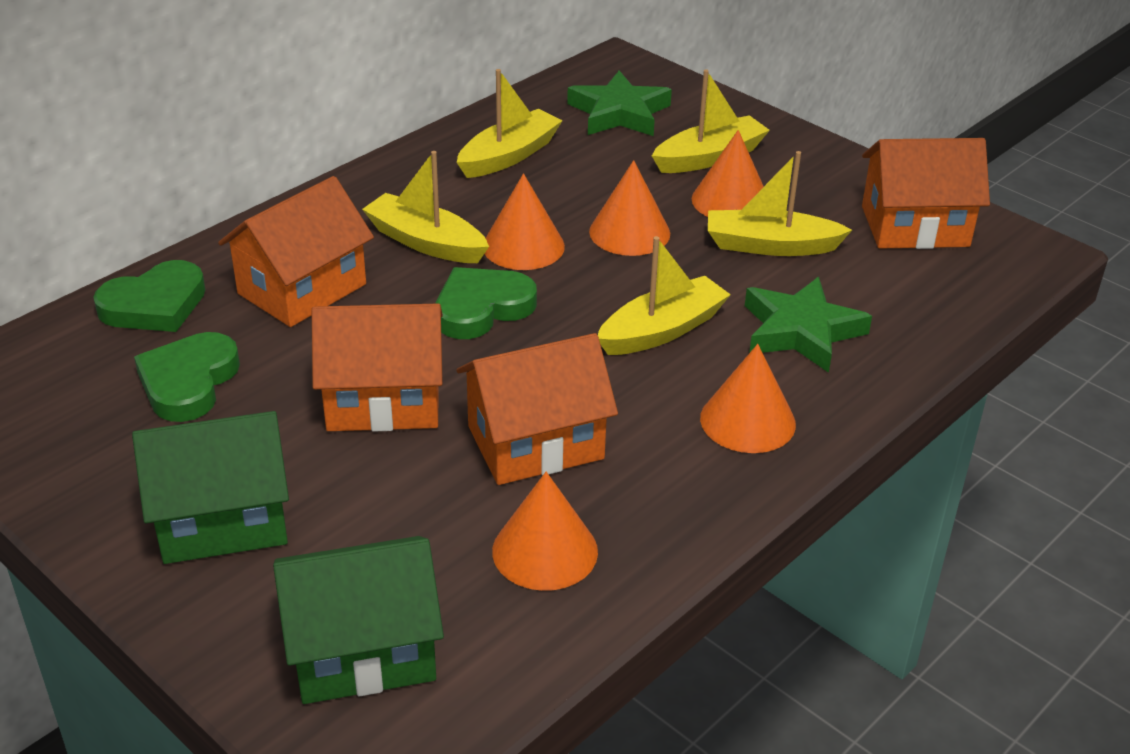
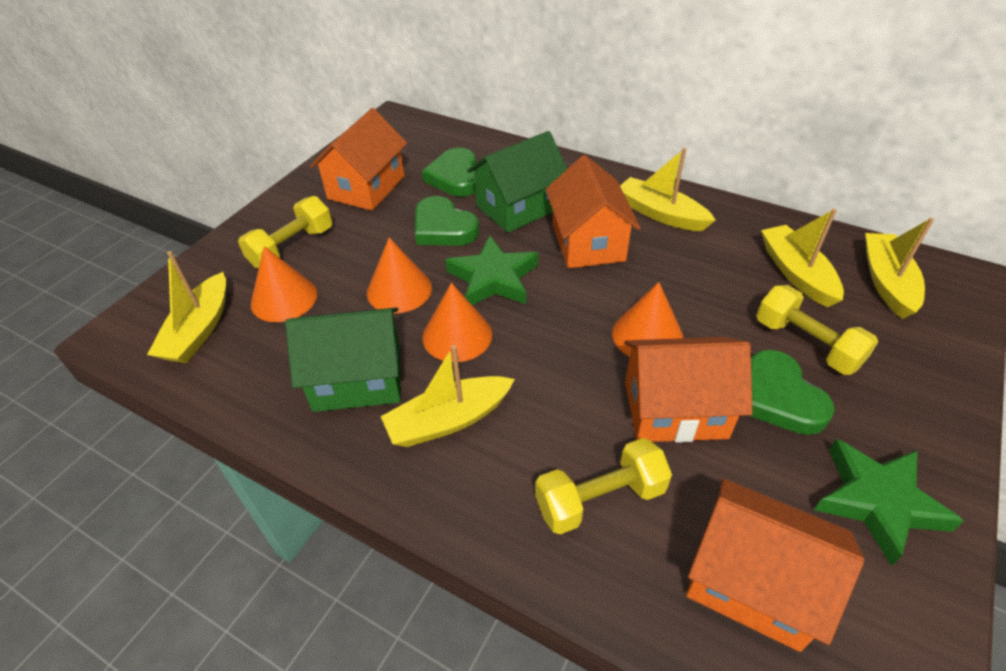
orange cone: 5 -> 4
yellow dumbbell: 0 -> 3

